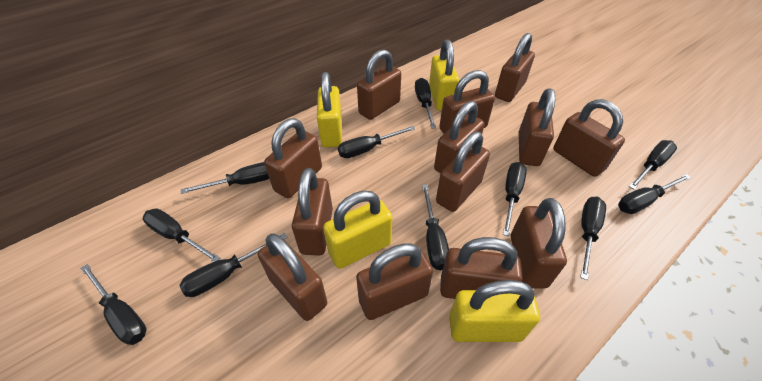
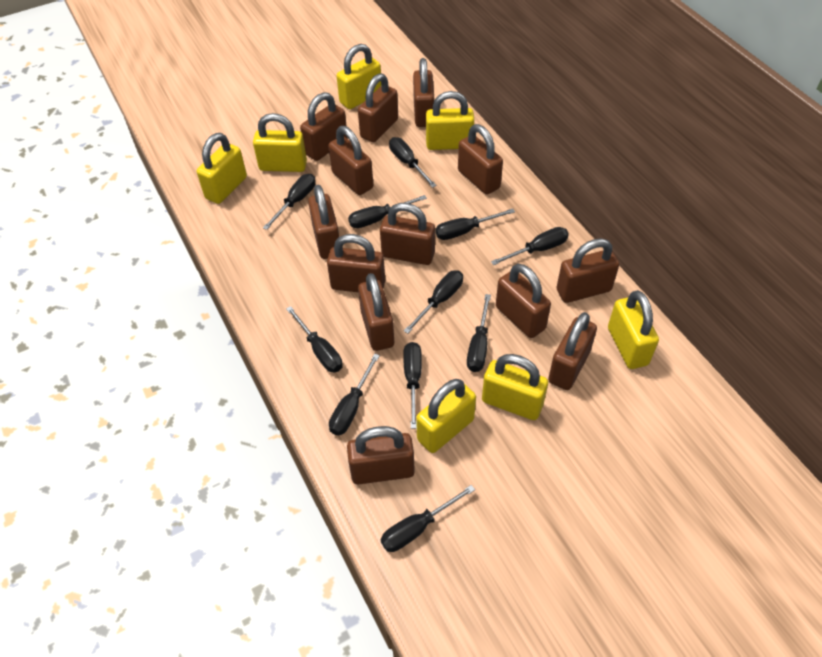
yellow padlock: 4 -> 7

